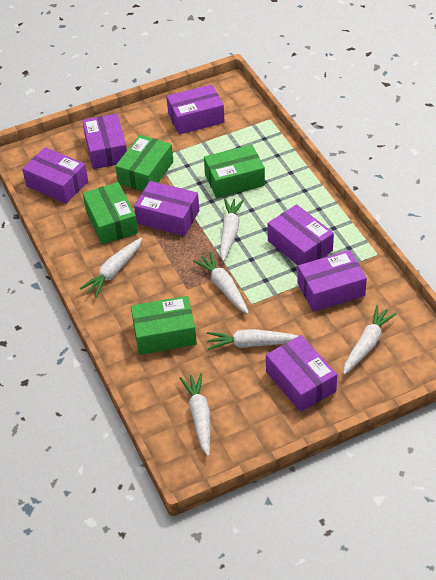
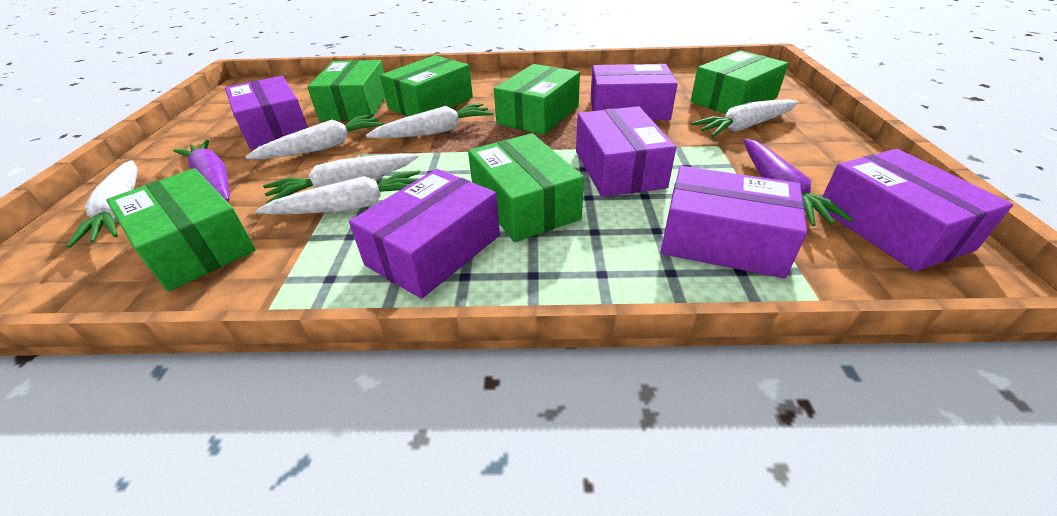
green box: 4 -> 6
purple box: 7 -> 6
purple carrot: 0 -> 2

